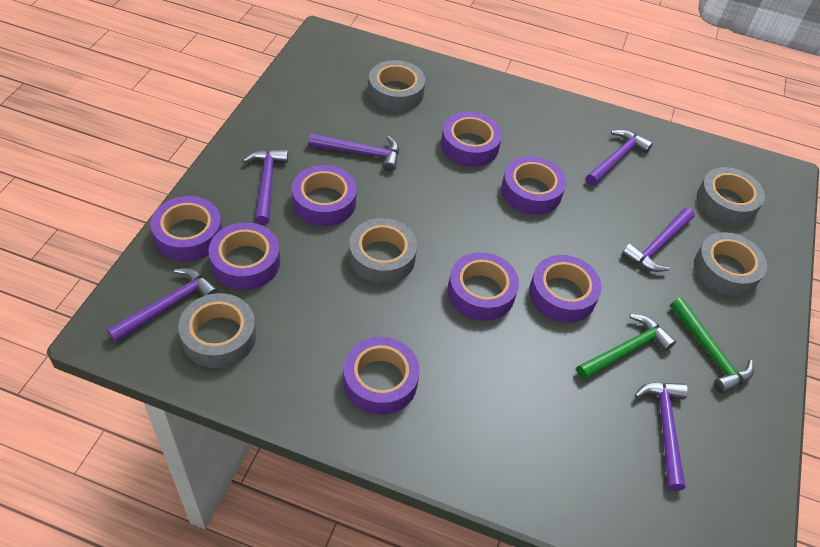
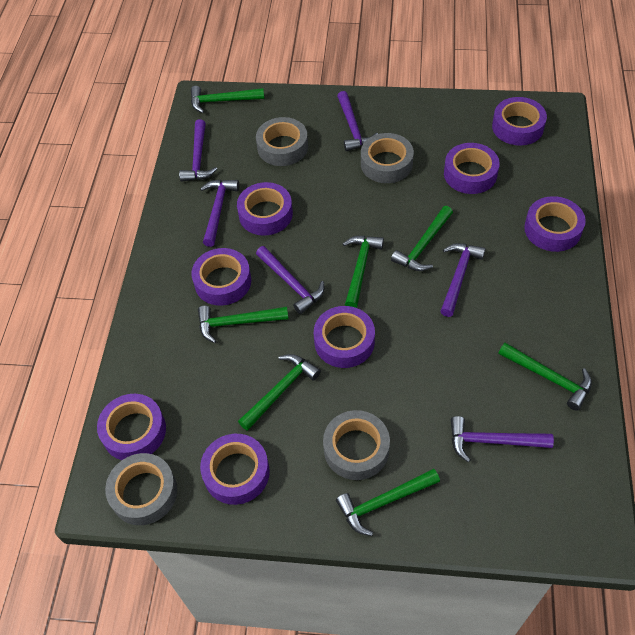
green hammer: 2 -> 7
grey tape: 5 -> 4

